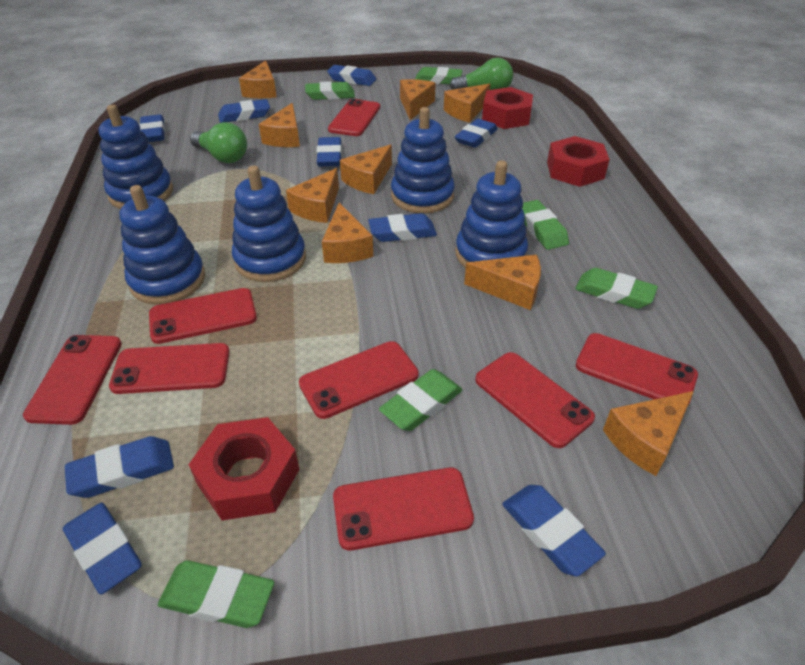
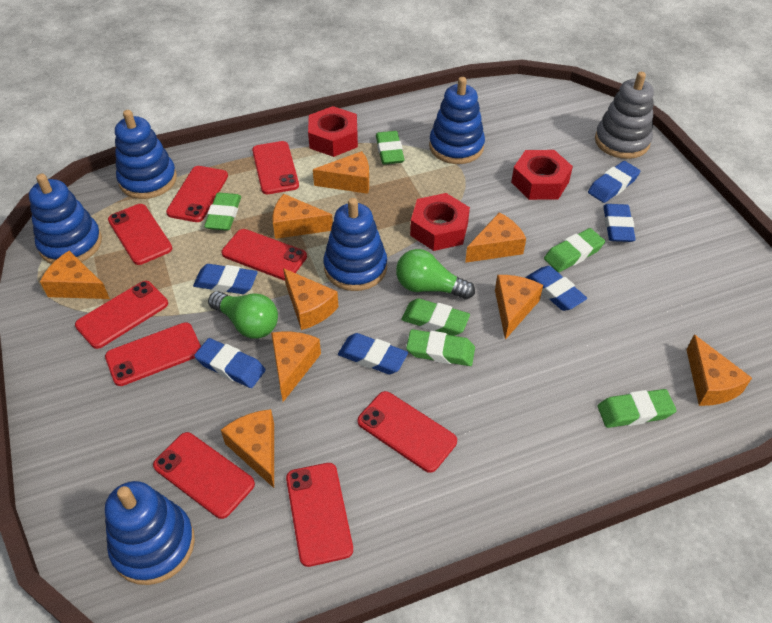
blue eraser: 9 -> 6
grey stacking toy: 0 -> 1
red phone: 8 -> 9

